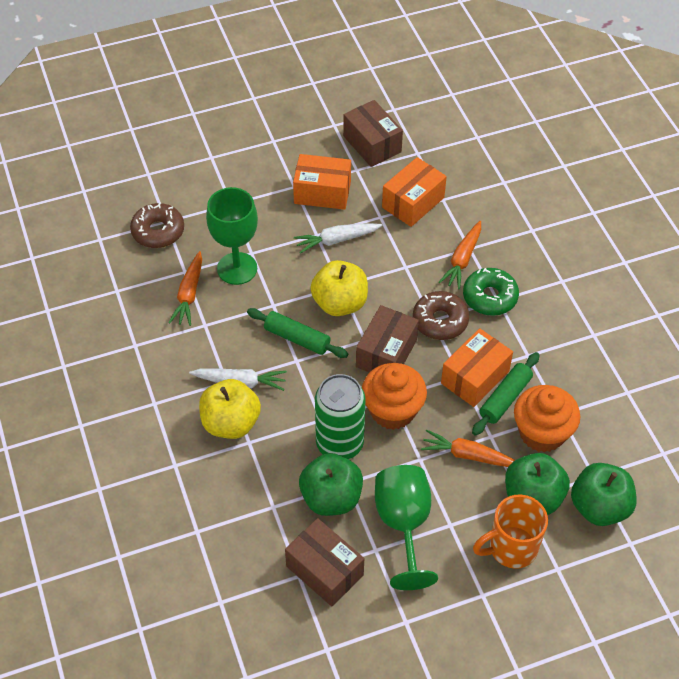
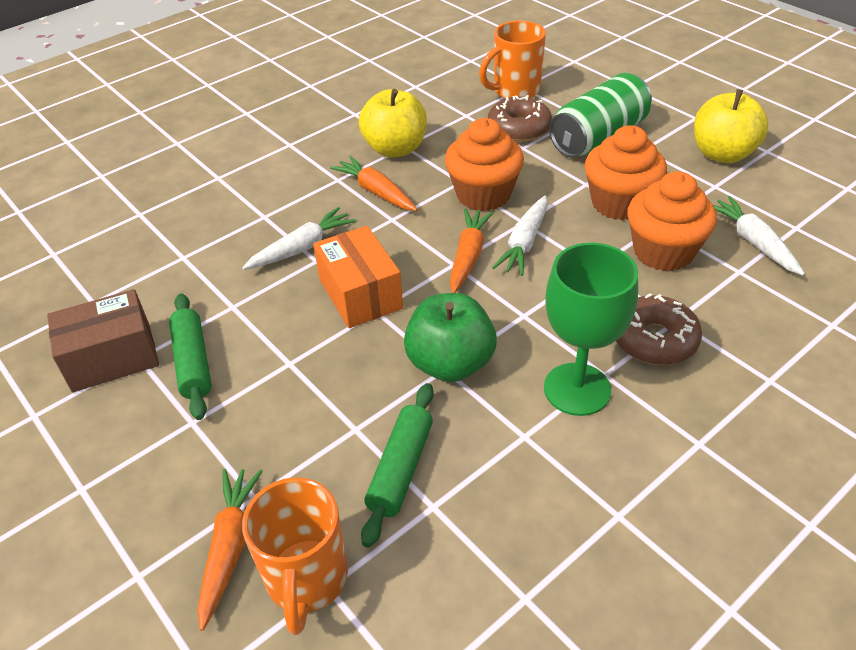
brown box: 3 -> 1
green apple: 3 -> 1
green donut: 1 -> 0
green goblet: 2 -> 1
orange box: 3 -> 1
orange cupcake: 2 -> 3
orange mug: 1 -> 2
white carrot: 2 -> 3

